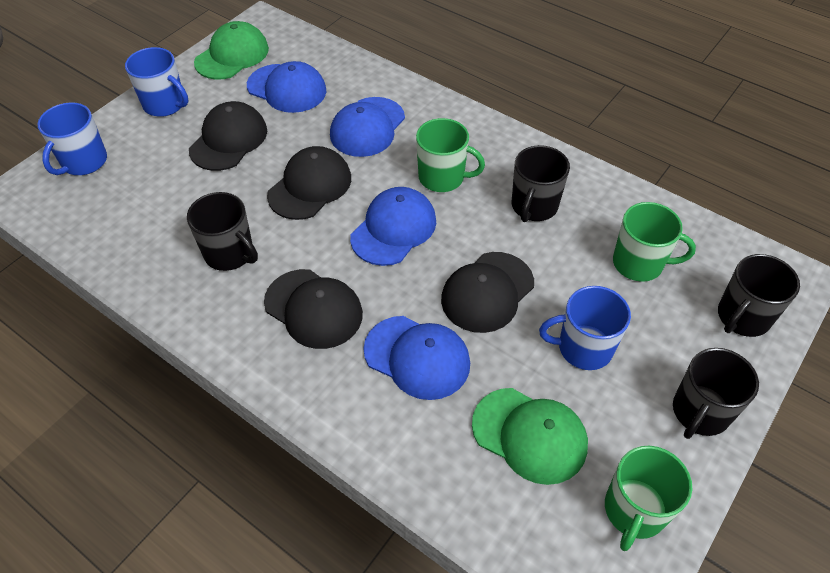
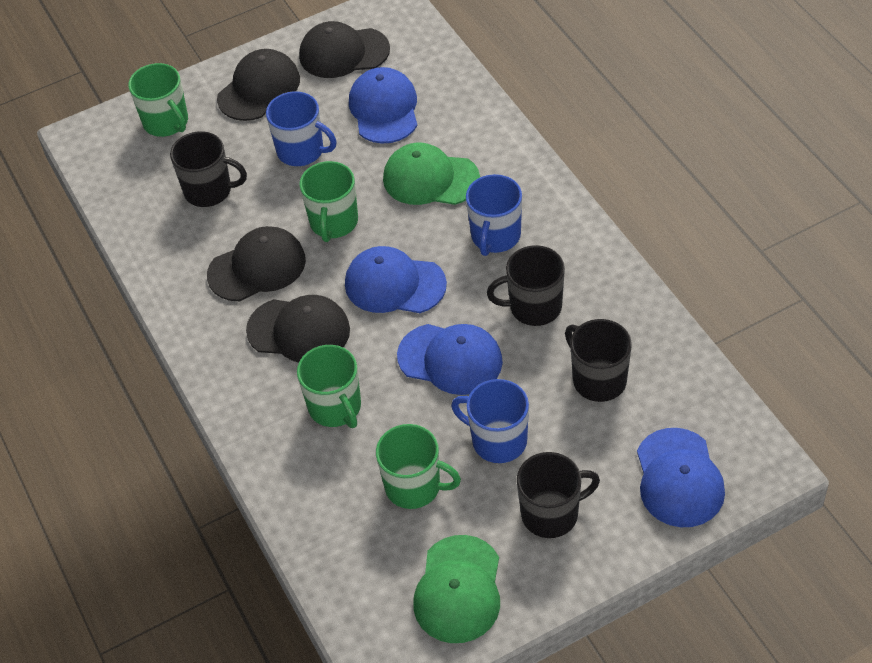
green mug: 3 -> 4

